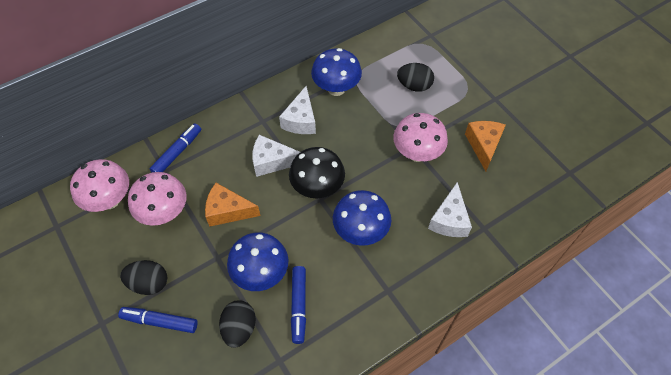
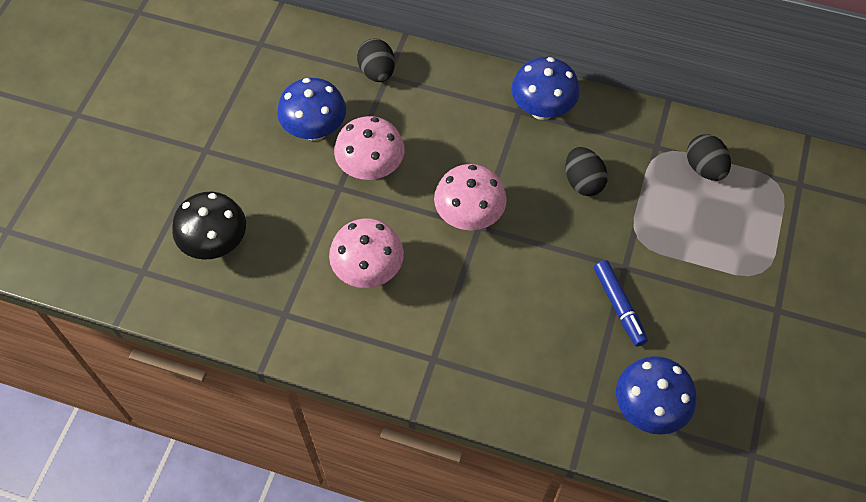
blue marker: 3 -> 1
orange cheese: 2 -> 0
white cheese: 3 -> 0

